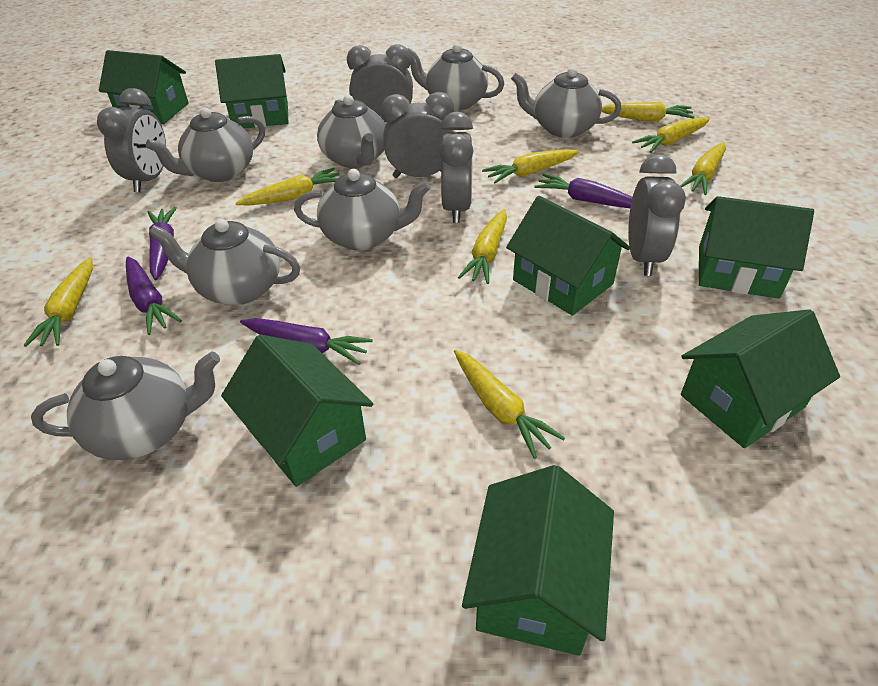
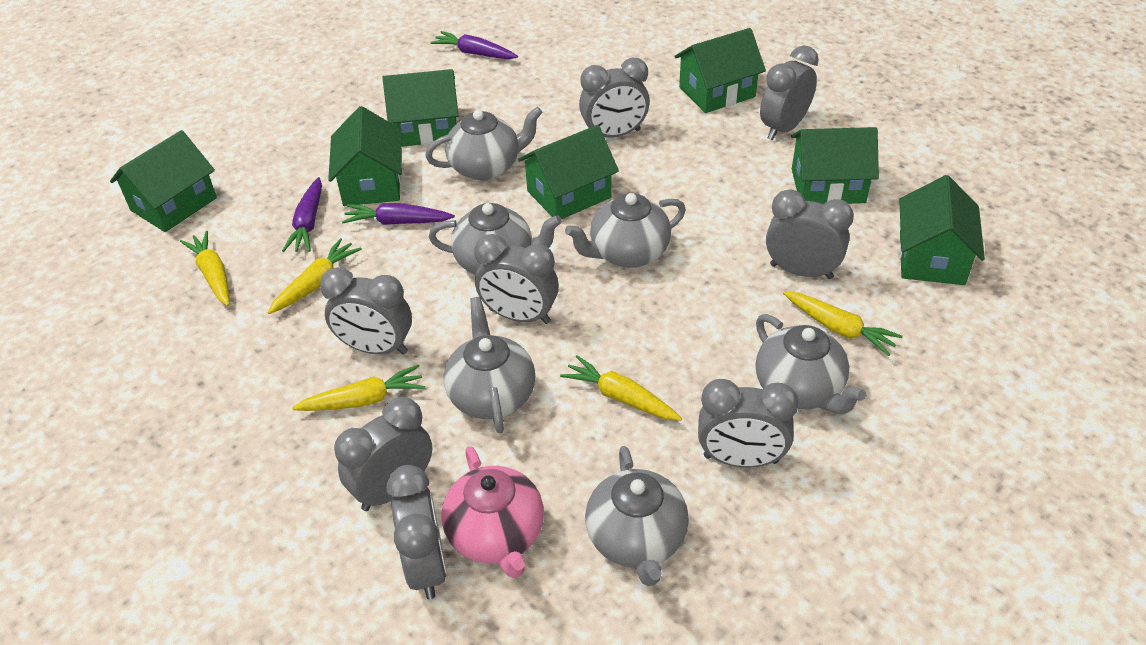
grey clock: 5 -> 8
grey teapot: 7 -> 6
pink teapot: 0 -> 1
purple carrot: 4 -> 3
yellow carrot: 8 -> 5

